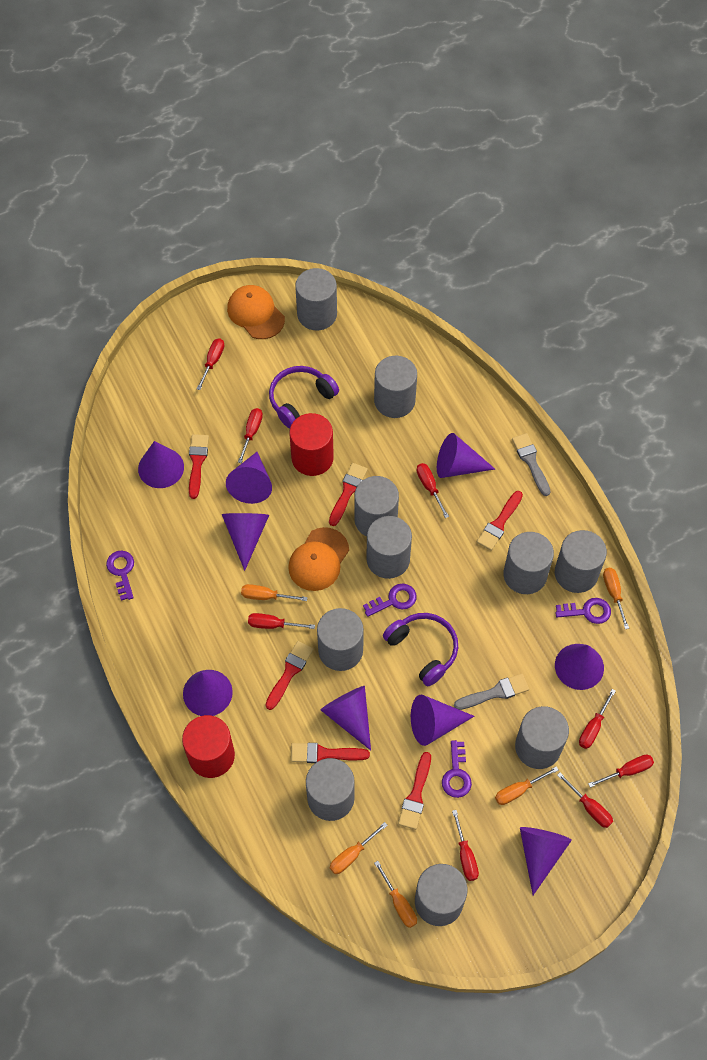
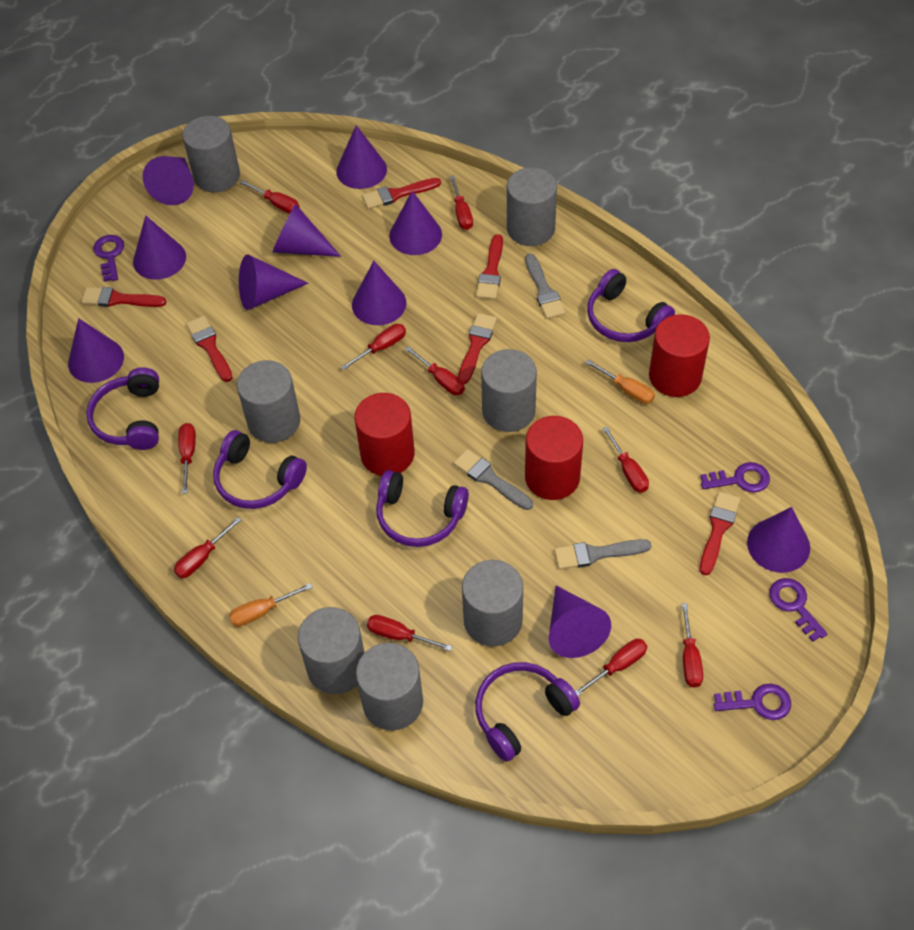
grey brush: 2 -> 3
grey cylinder: 10 -> 7
orange cap: 2 -> 0
orange screwdriver: 5 -> 2
purple cone: 9 -> 10
purple headphones: 2 -> 5
red cylinder: 2 -> 3
red screwdriver: 8 -> 10

